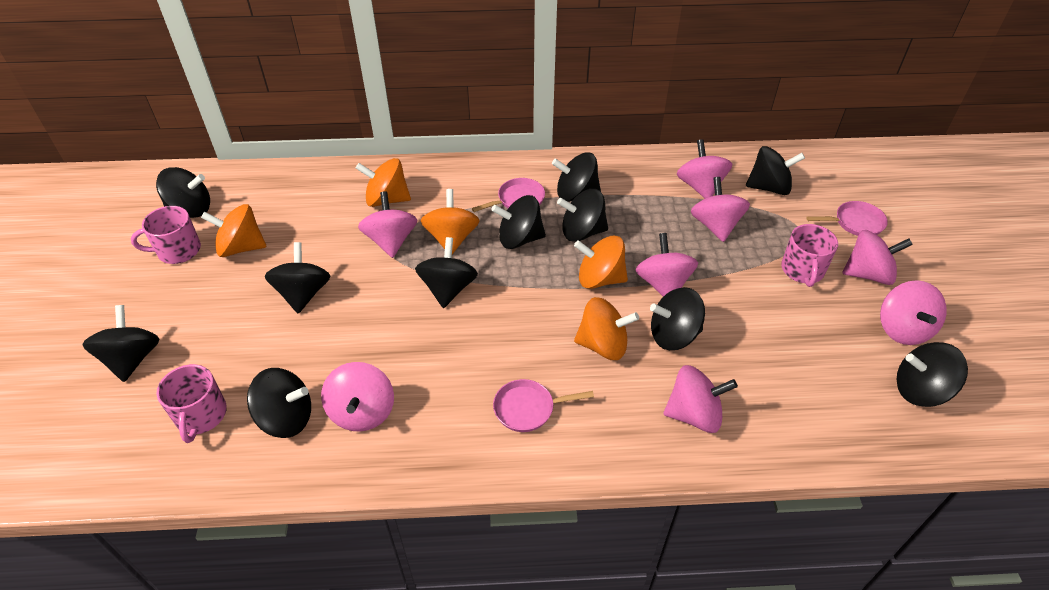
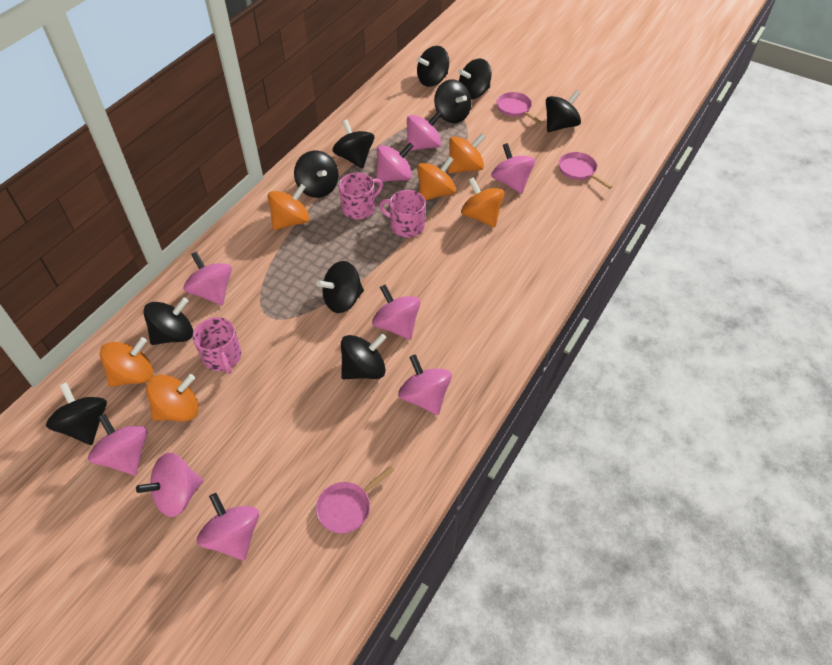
black spinning top: 11 -> 10
orange spinning top: 5 -> 6
pink spinning top: 8 -> 9

